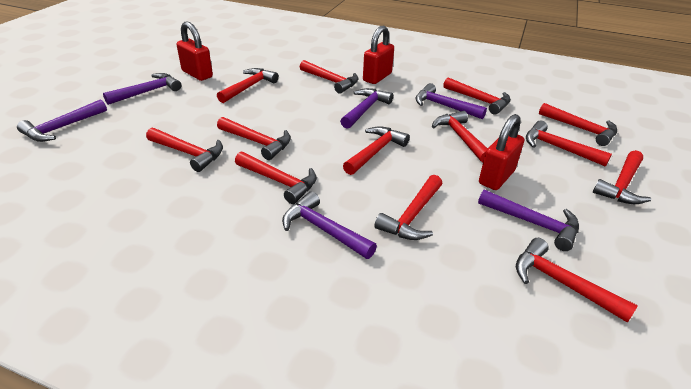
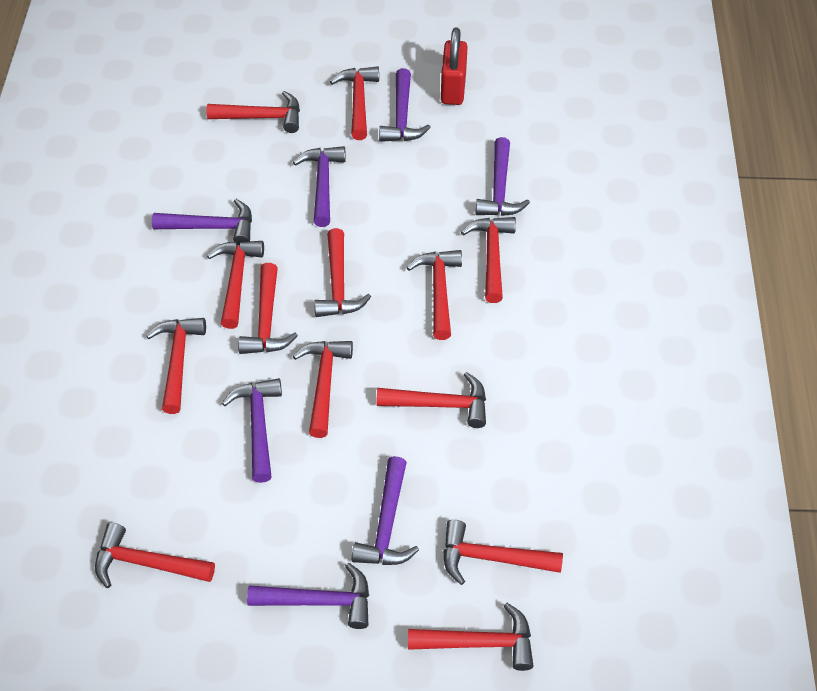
purple hammer: 6 -> 7
red padlock: 3 -> 1

